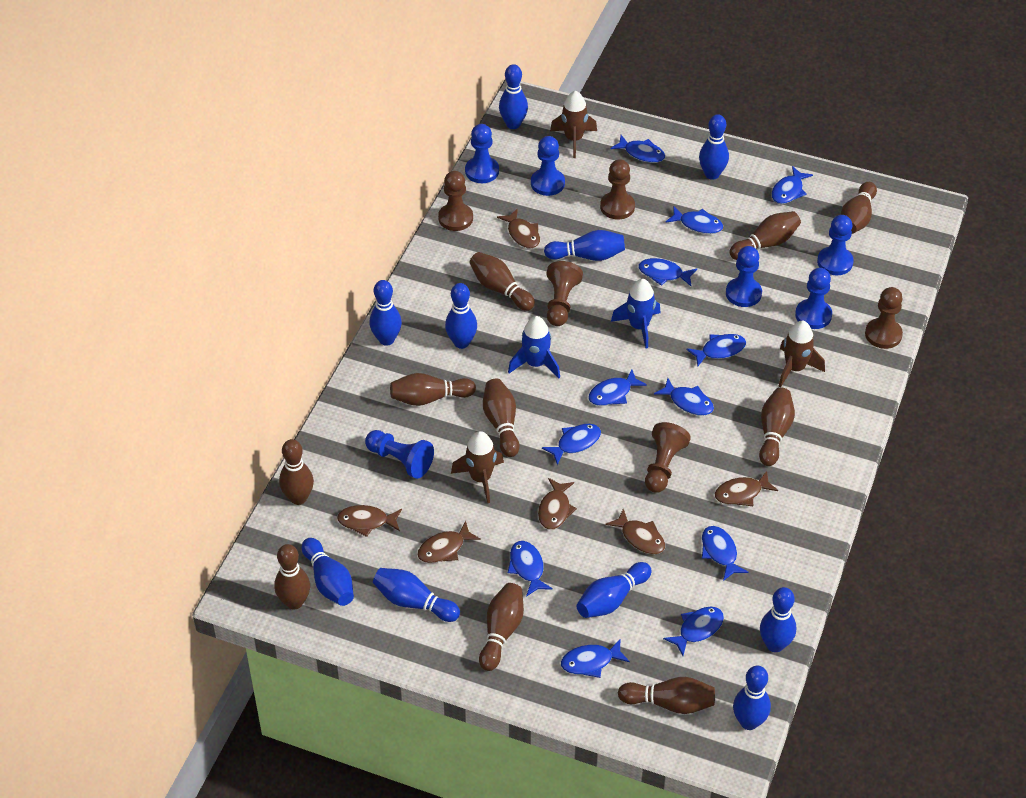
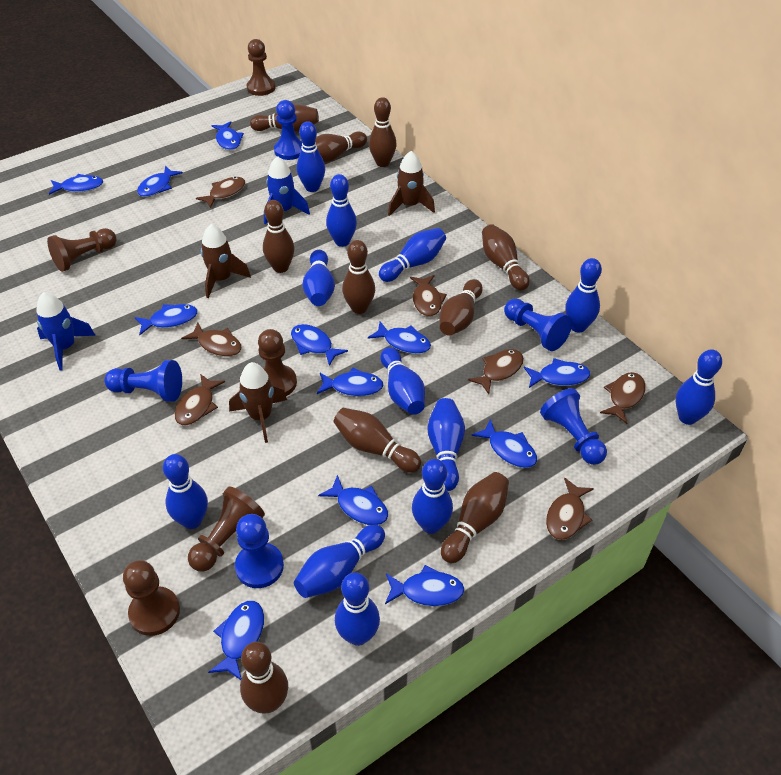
blue bowling pin: 10 -> 12
blue pawn: 6 -> 5
brown fish: 6 -> 7

